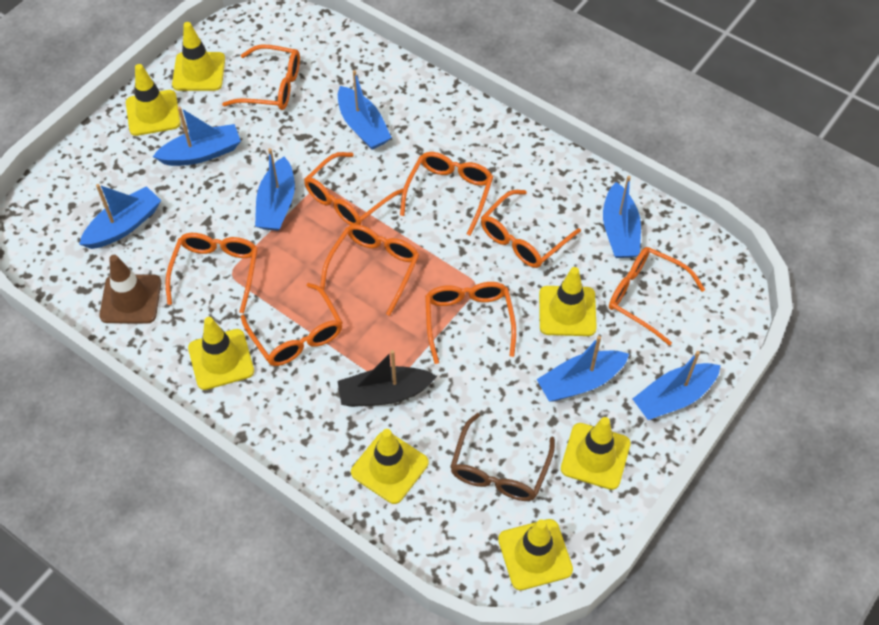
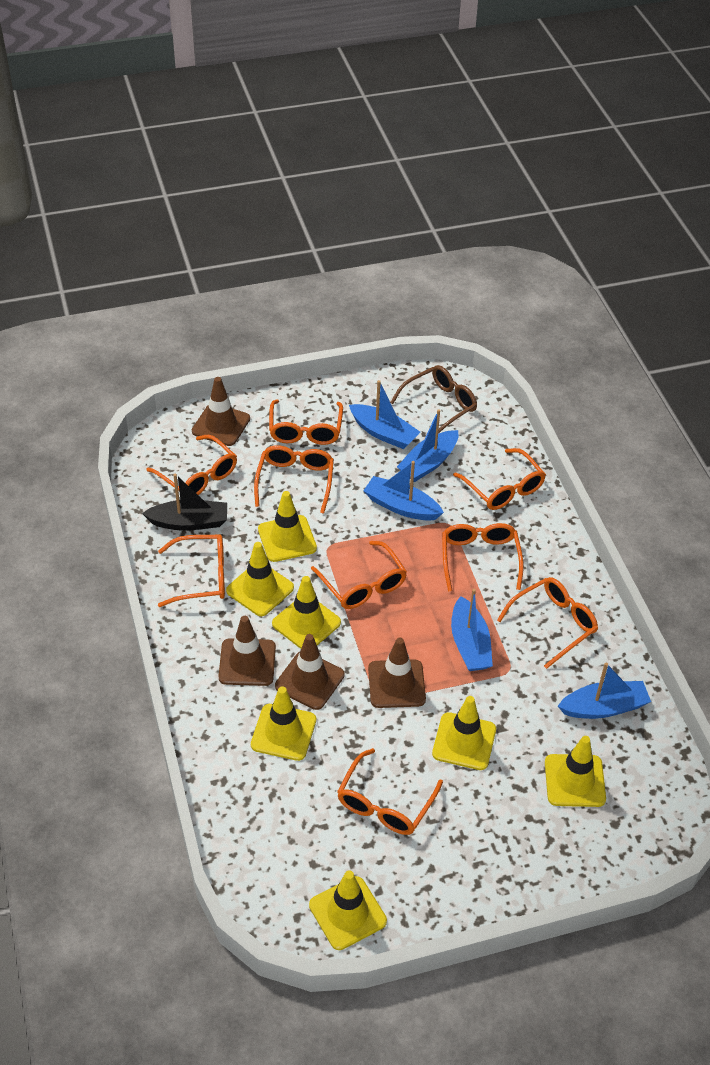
blue boat: 7 -> 5
brown traffic cone: 1 -> 4

